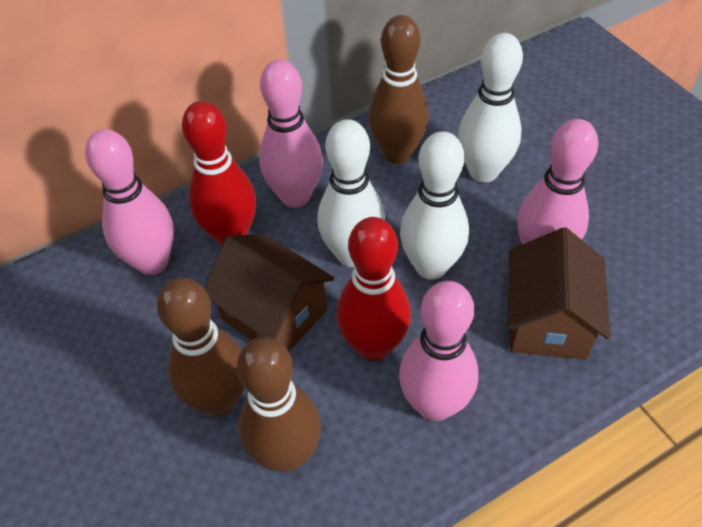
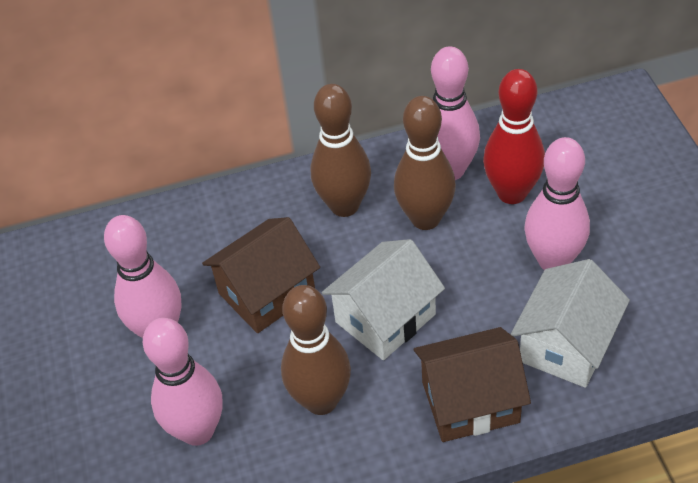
red bowling pin: 2 -> 1
white bowling pin: 3 -> 0
white house: 0 -> 2

